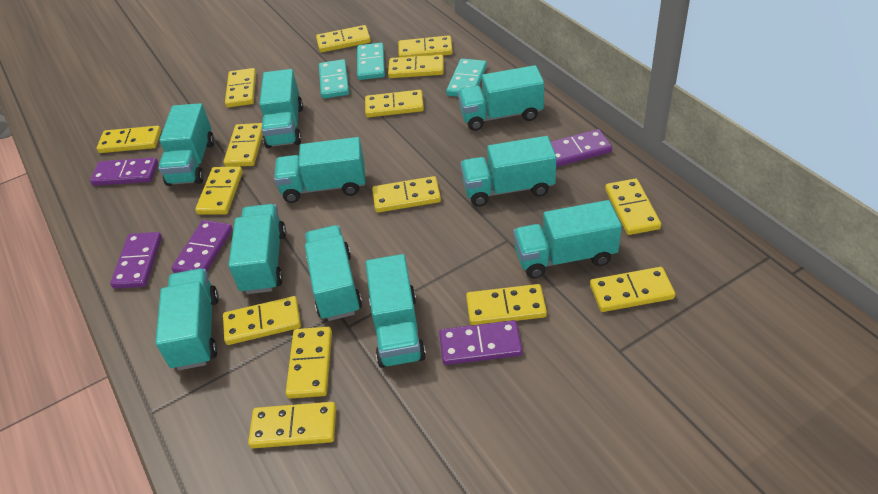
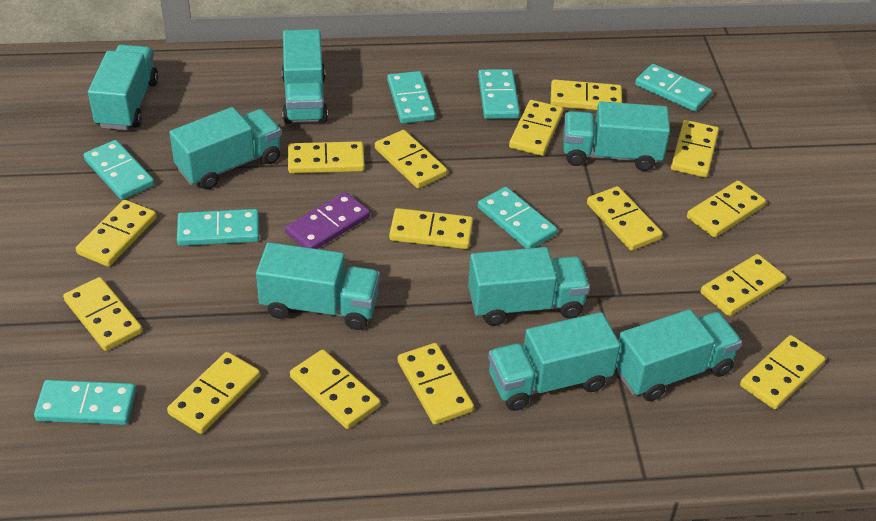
purple domino: 5 -> 1
turquoise domino: 3 -> 7
turquoise truck: 10 -> 8

